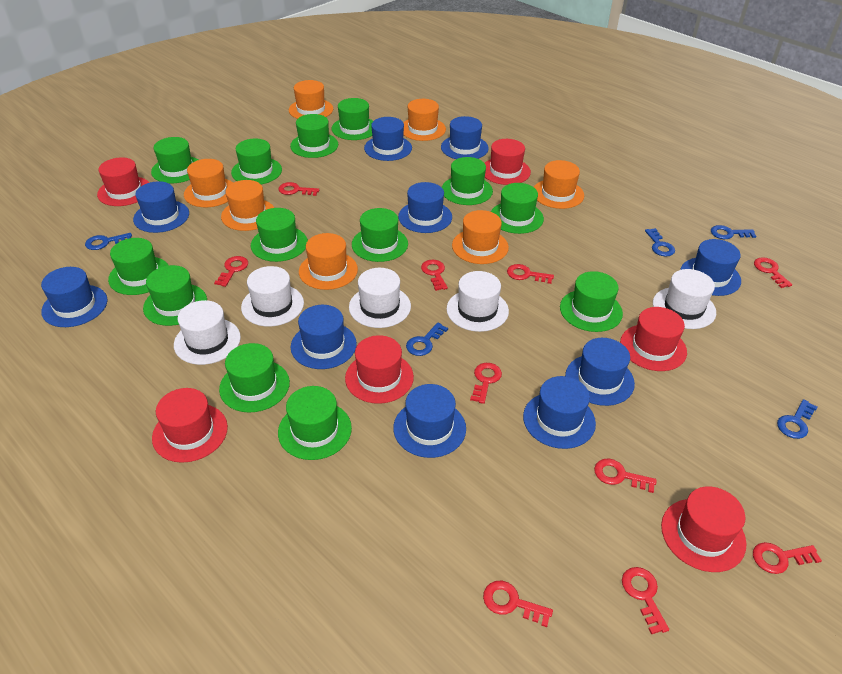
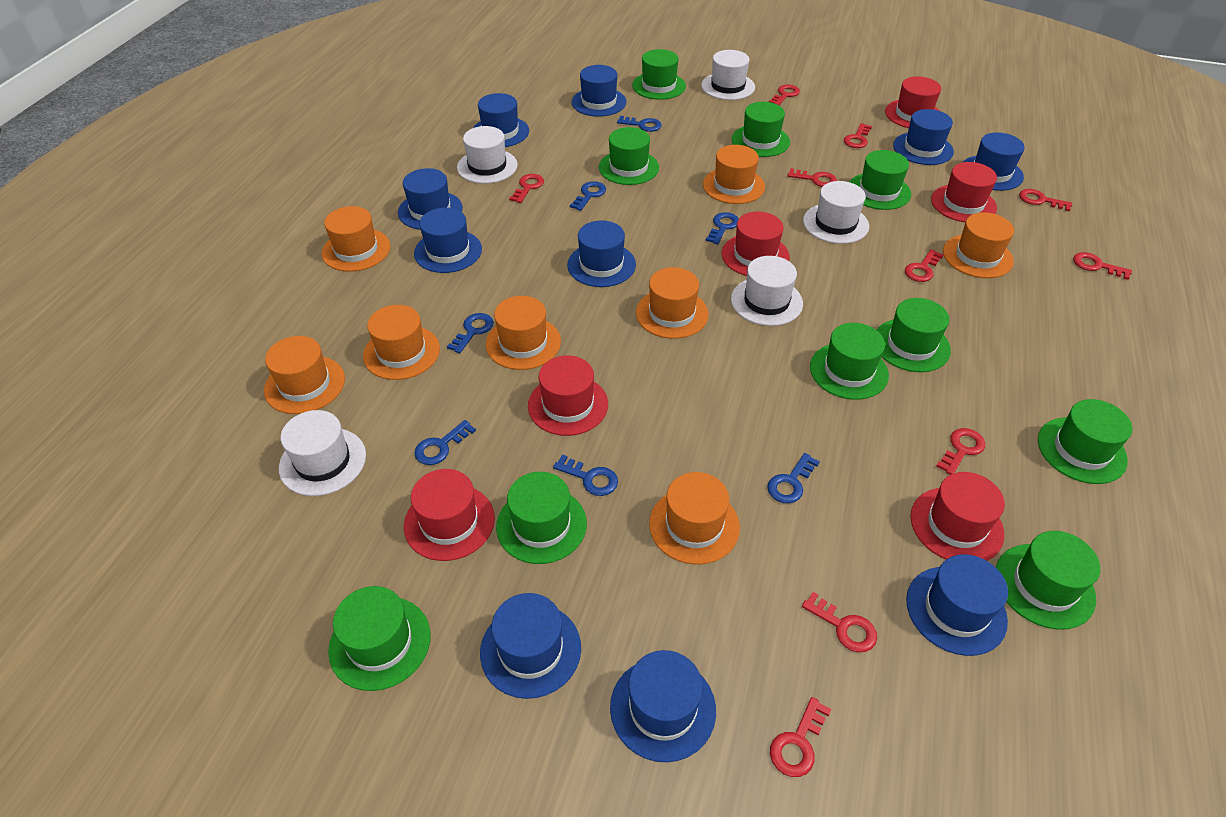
blue key: 5 -> 7
green hat: 13 -> 10
orange hat: 7 -> 8

